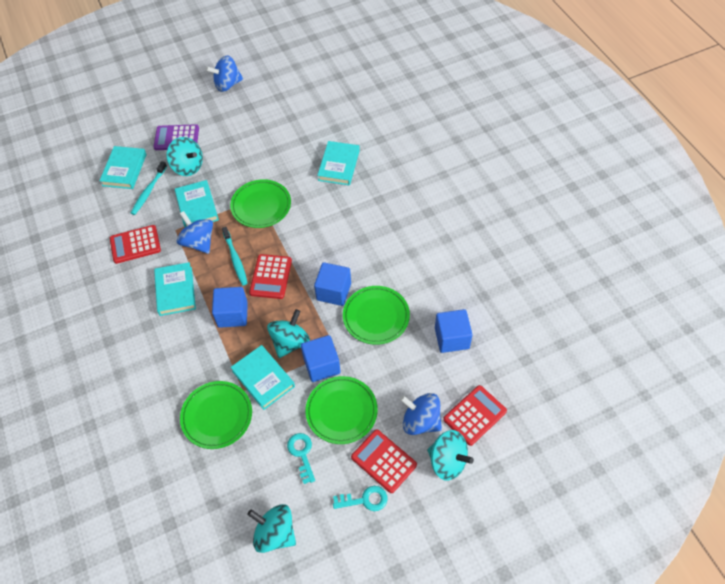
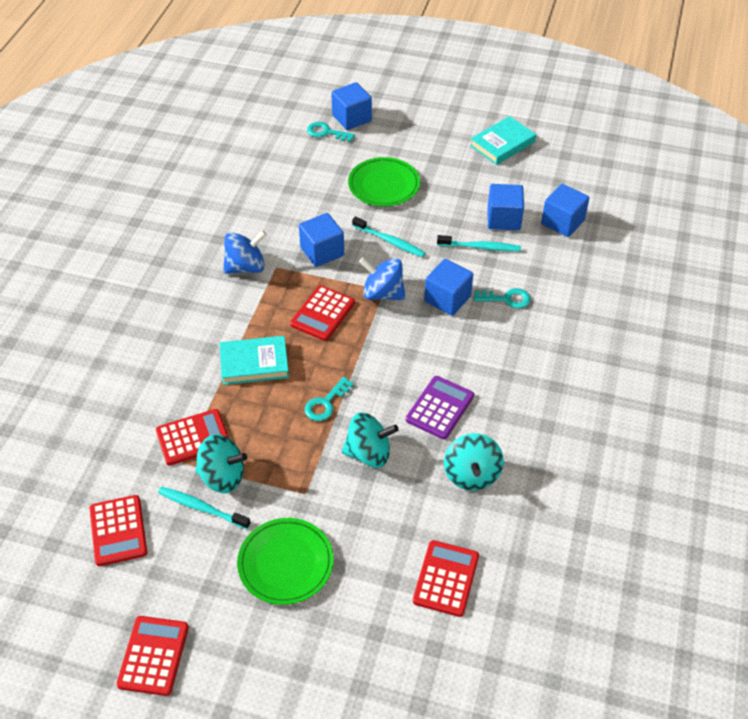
blue cube: 4 -> 5
blue spinning top: 3 -> 2
green plate: 4 -> 2
red calculator: 4 -> 5
turquoise book: 5 -> 2
turquoise key: 2 -> 3
turquoise spinning top: 4 -> 3
turquoise toothbrush: 2 -> 3

